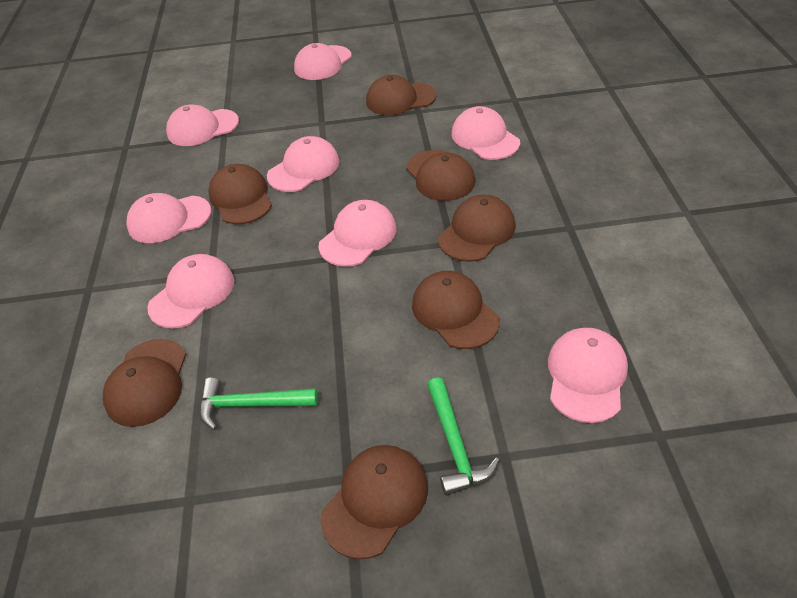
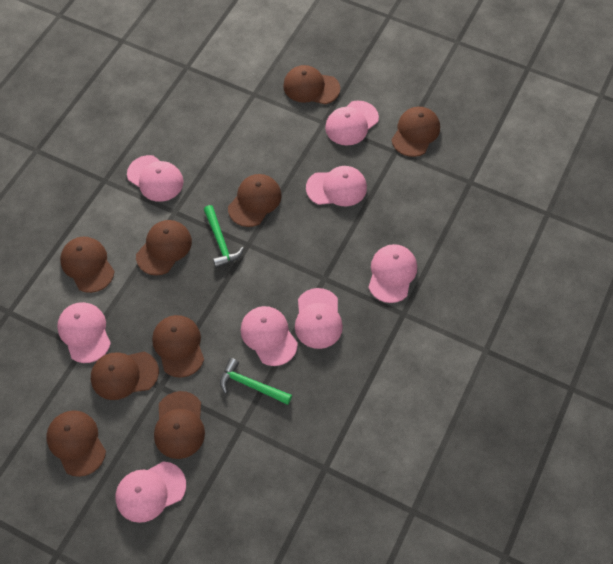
brown cap: 7 -> 9

